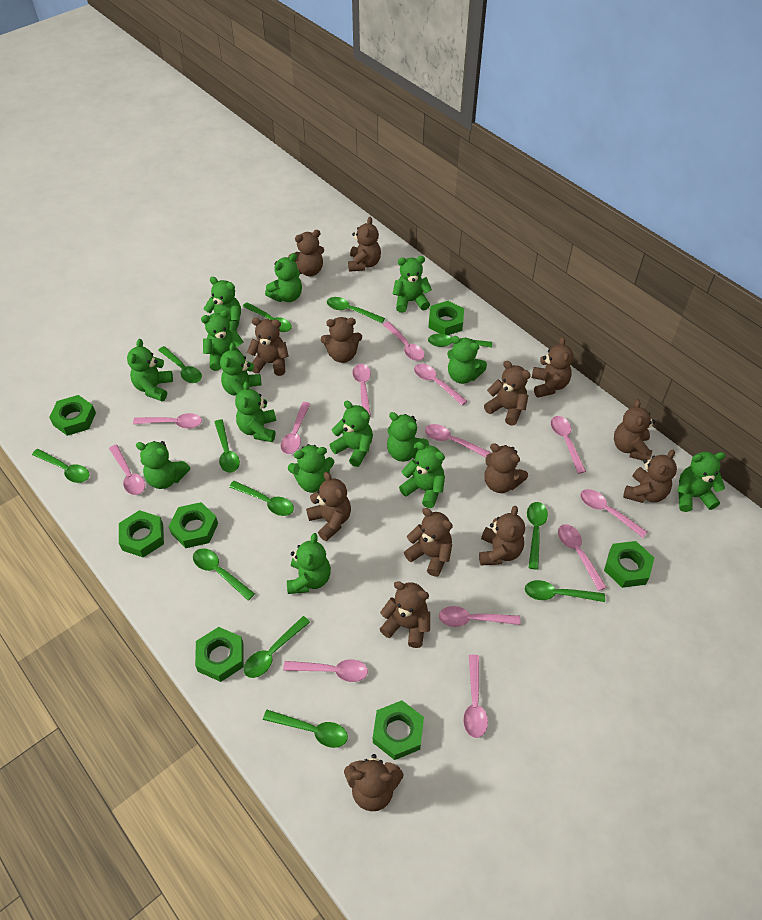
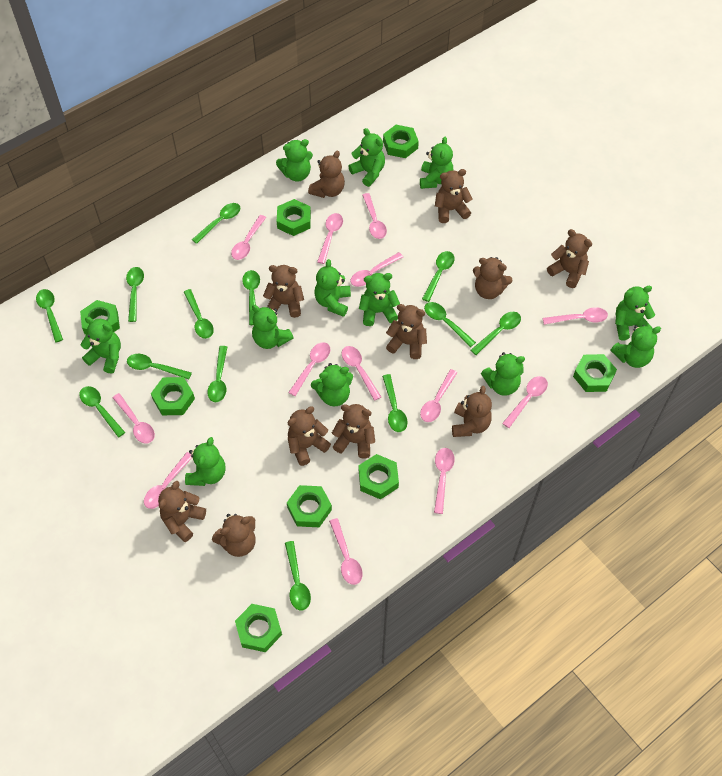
brown teddy bear: 14 -> 11
green nut: 7 -> 8
green spoon: 12 -> 13
green teddy bear: 15 -> 12

